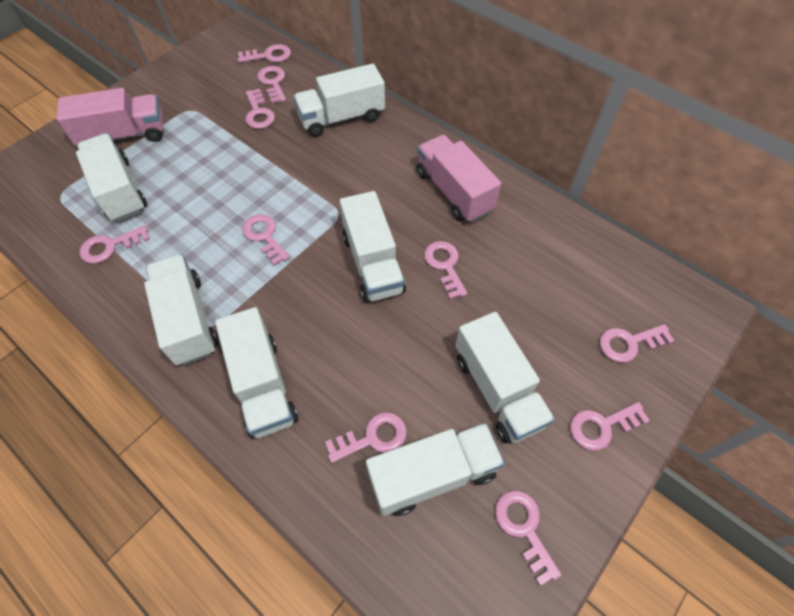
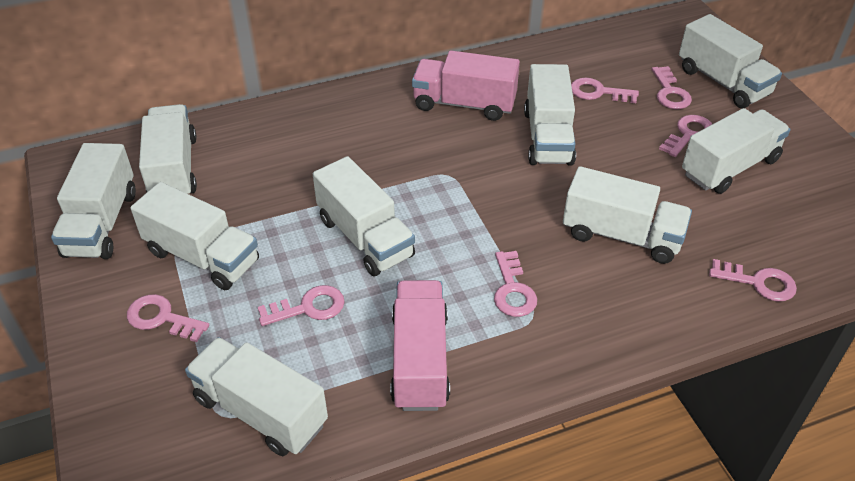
pink key: 10 -> 7
white truck: 7 -> 9

